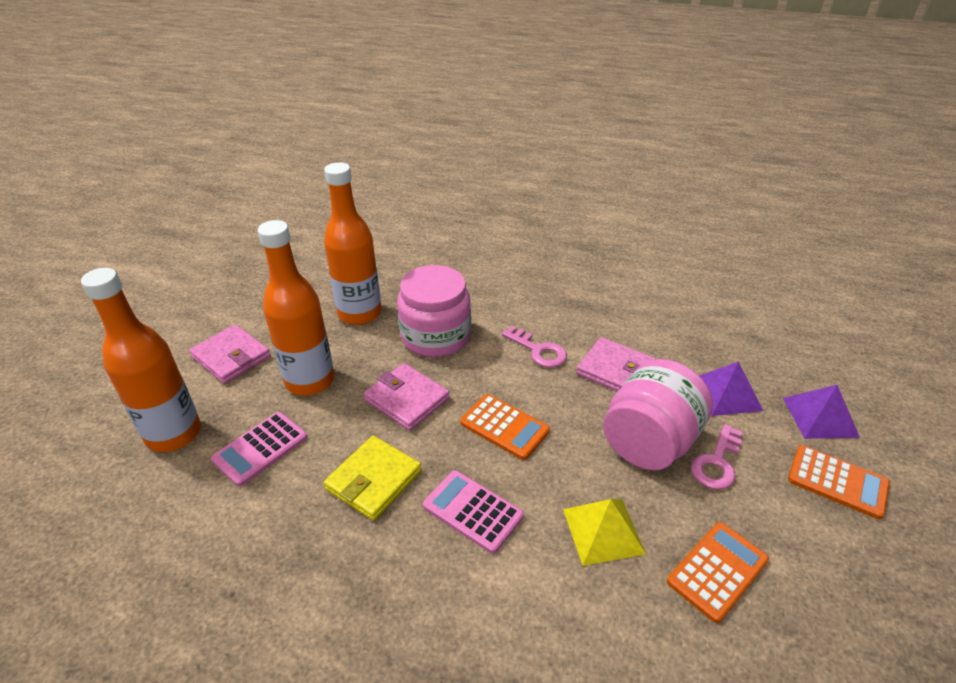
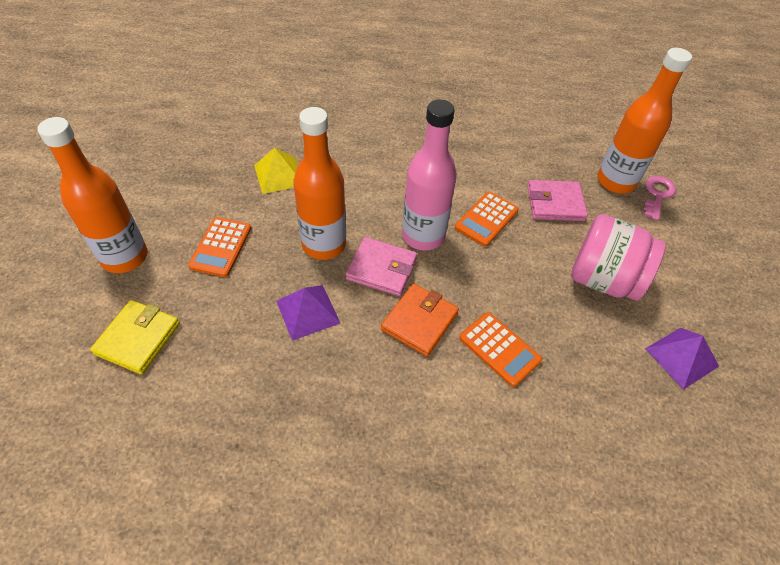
orange wallet: 0 -> 1
pink bottle: 0 -> 1
pink calculator: 2 -> 0
pink jar: 2 -> 1
pink key: 2 -> 1
pink wallet: 3 -> 2

